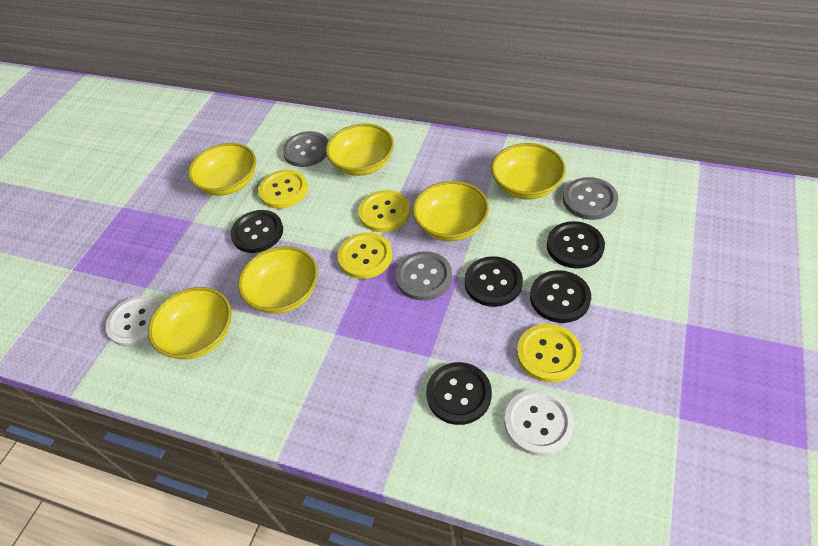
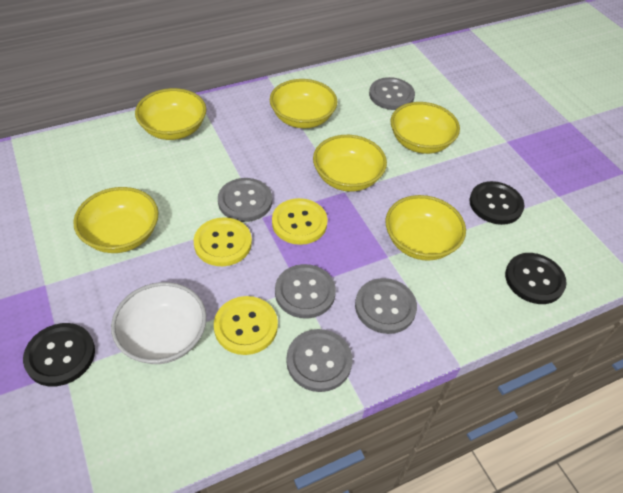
black button: 5 -> 3
grey button: 3 -> 5
white bowl: 0 -> 1
white button: 2 -> 0
yellow button: 4 -> 3

